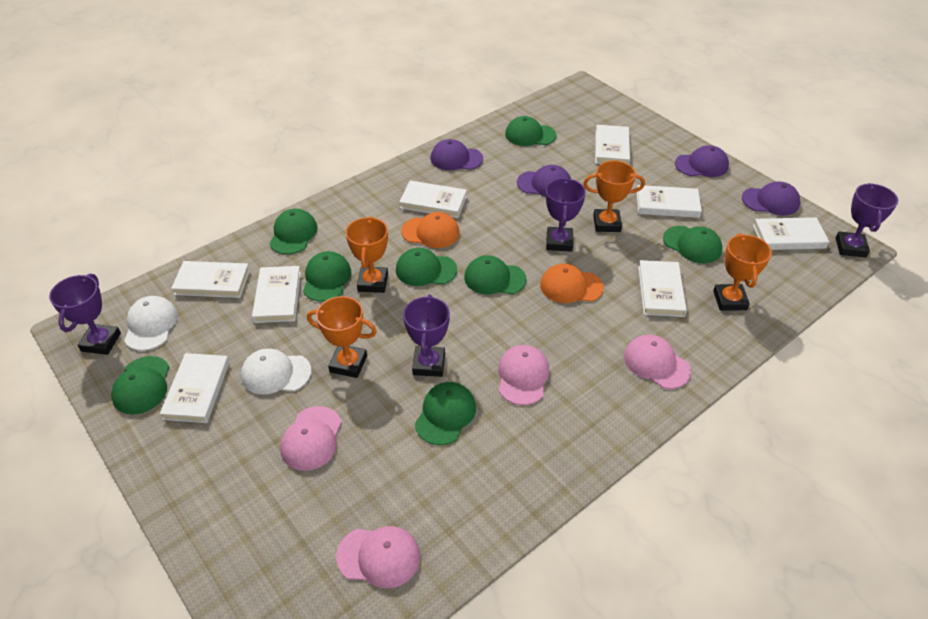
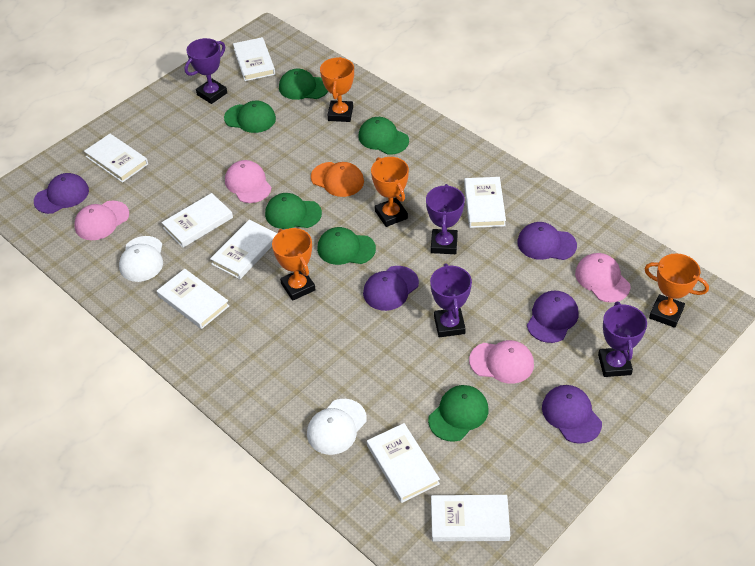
green cap: 8 -> 6
orange cap: 2 -> 1
purple cap: 4 -> 5

